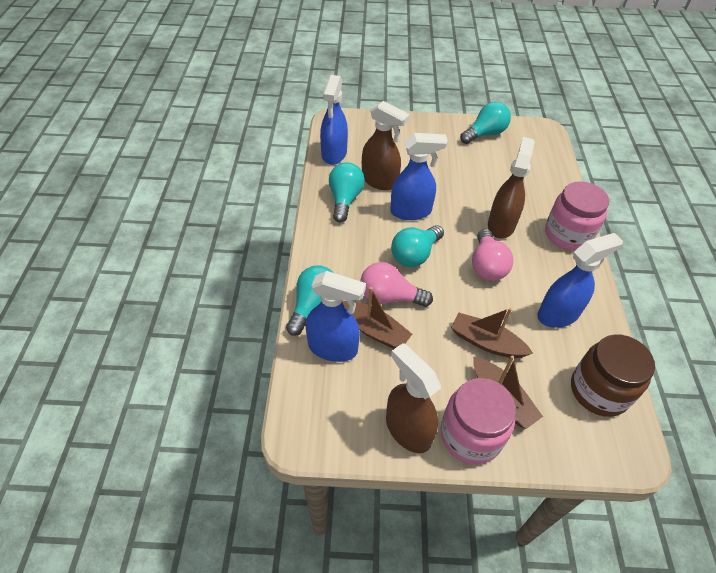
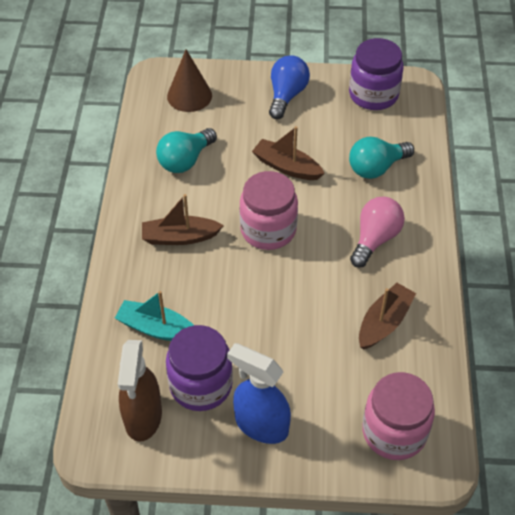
blue light bulb: 0 -> 1
blue spray bottle: 4 -> 1
brown cone: 0 -> 1
brown jar: 1 -> 0
brown spray bottle: 3 -> 1
pink light bulb: 2 -> 1
purple jar: 0 -> 2
turquoise boat: 0 -> 1
turquoise light bulb: 4 -> 2

